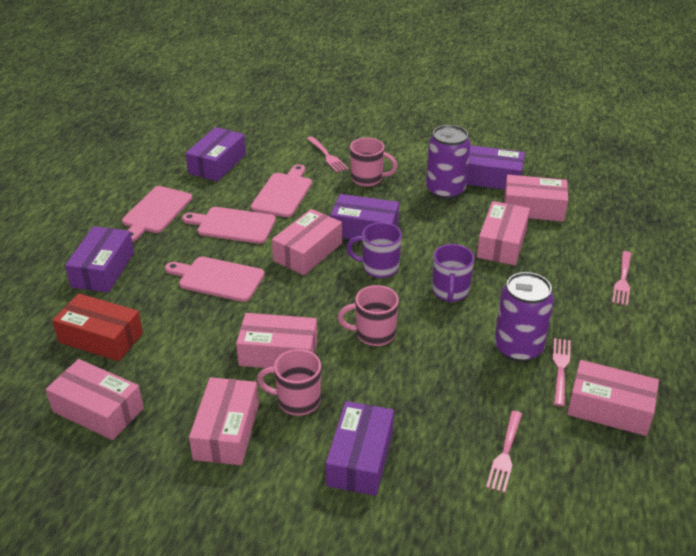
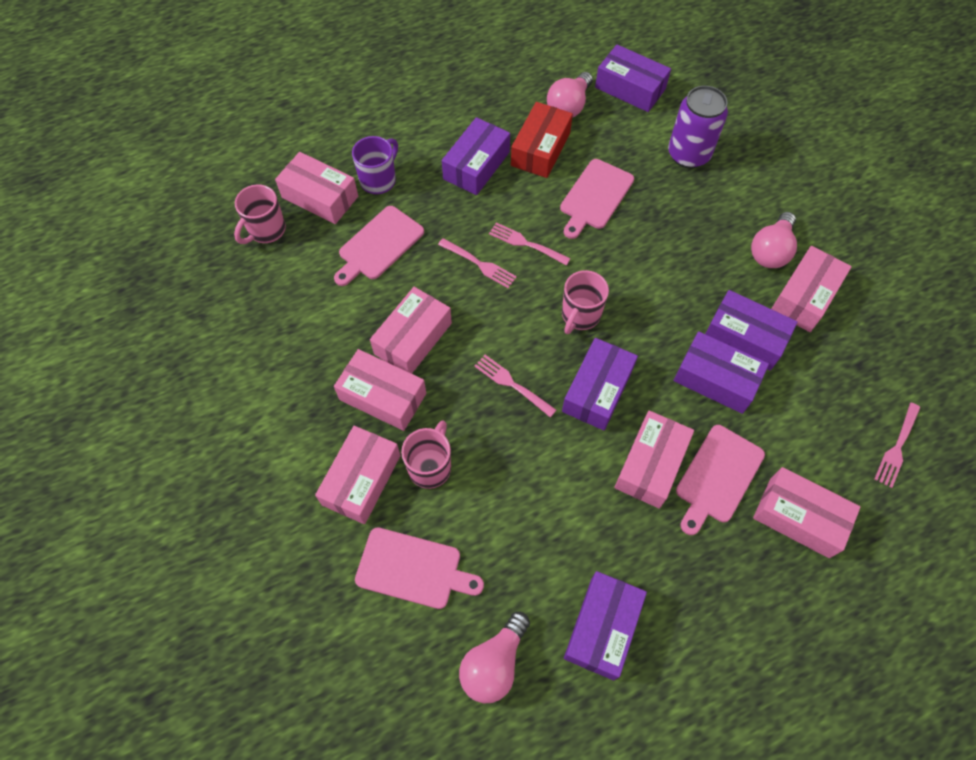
pink light bulb: 0 -> 3
purple box: 5 -> 6
purple can: 2 -> 1
purple mug: 2 -> 1

